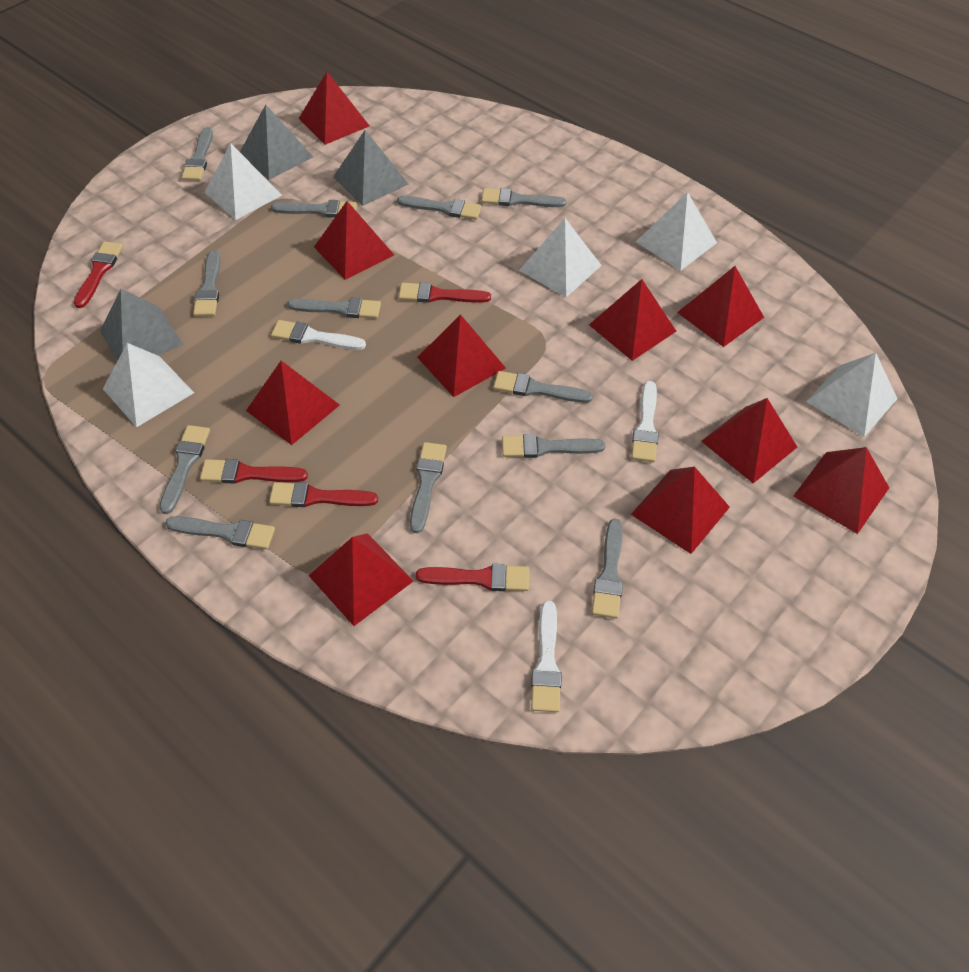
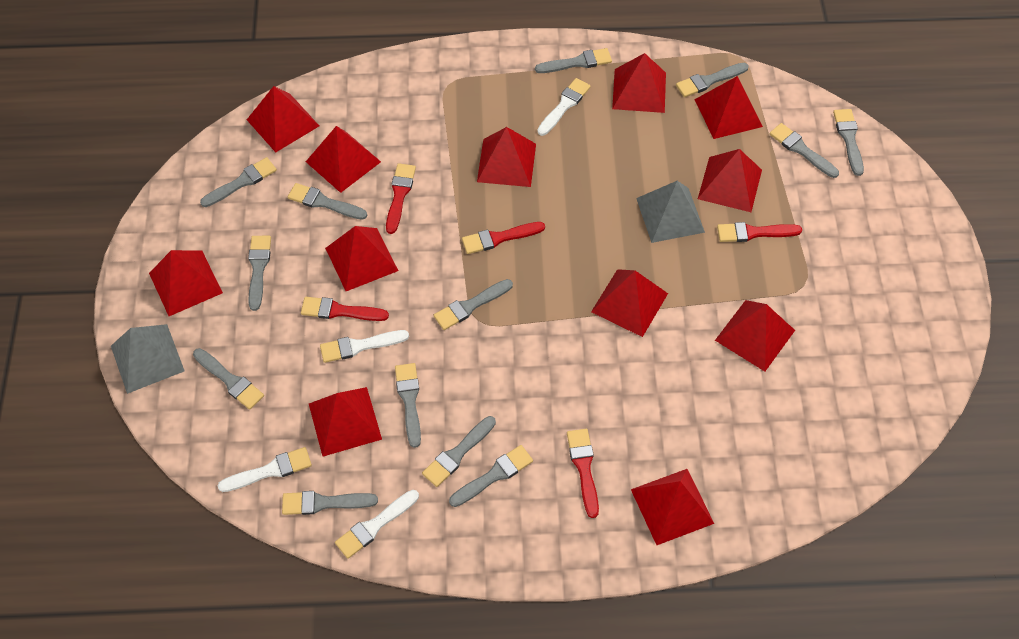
grey brush: 12 -> 13
grey pyramid: 3 -> 2
red pyramid: 10 -> 12
white brush: 3 -> 4
white pyramid: 5 -> 0

